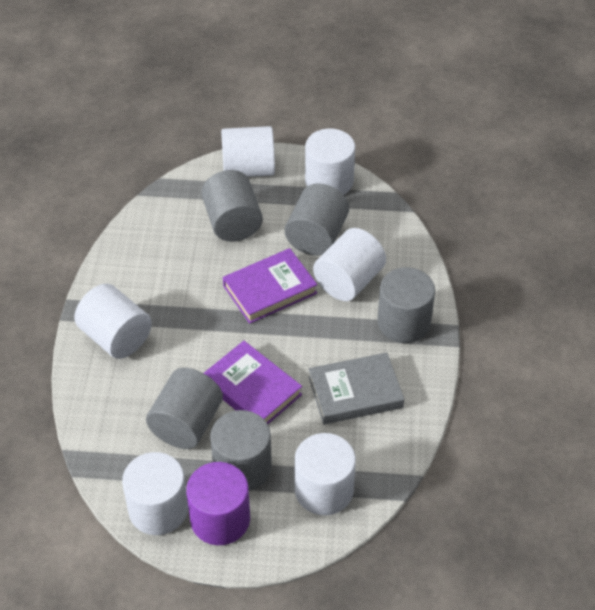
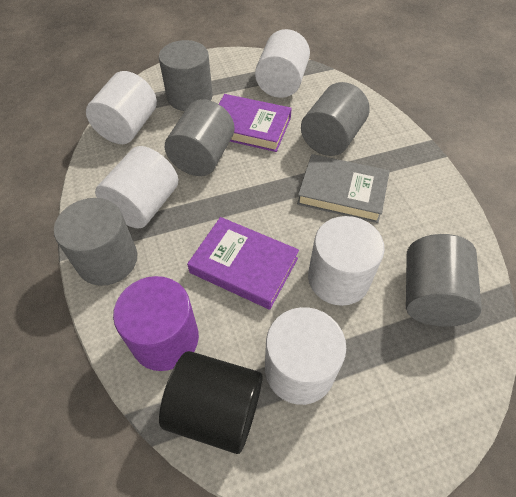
black cylinder: 0 -> 1
white cylinder: 6 -> 5

